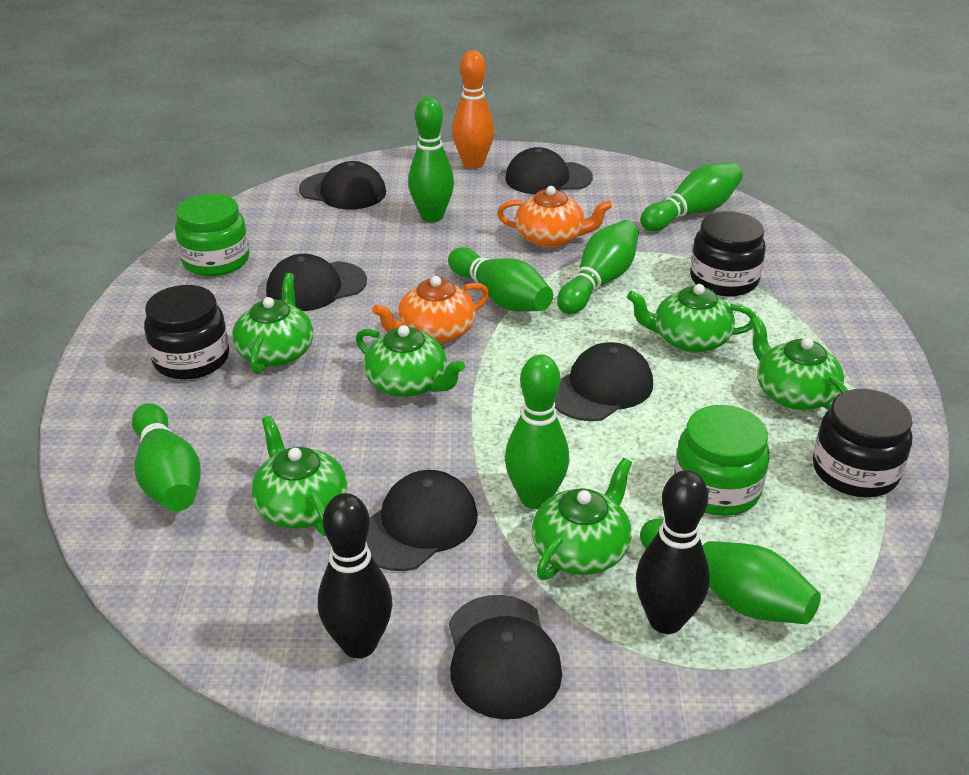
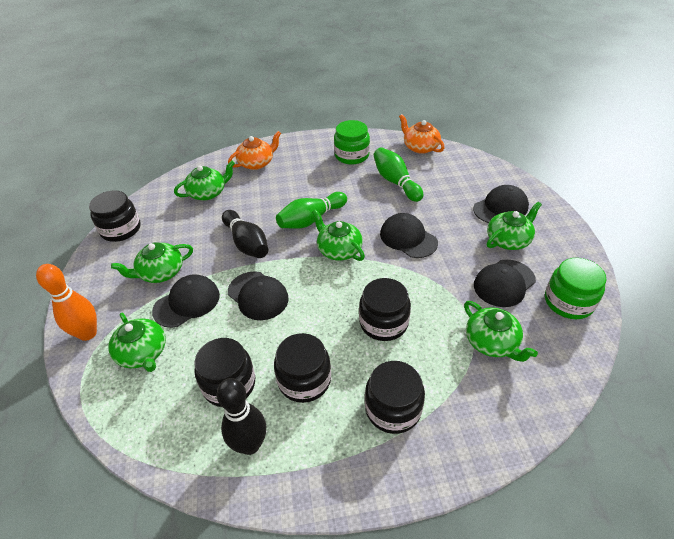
black cap: 6 -> 5
black jar: 3 -> 5
green bowling pin: 7 -> 2

